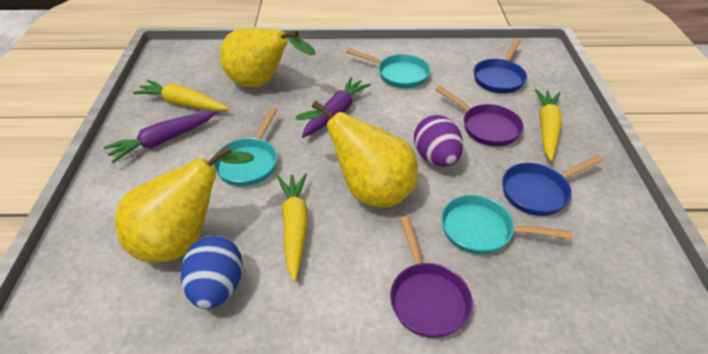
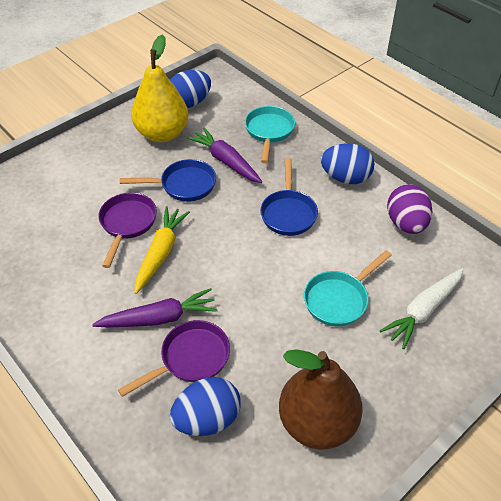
blue egg: 1 -> 3
brown pear: 0 -> 1
turquoise pan: 3 -> 2
white carrot: 0 -> 1
yellow carrot: 3 -> 1
yellow pear: 3 -> 1

